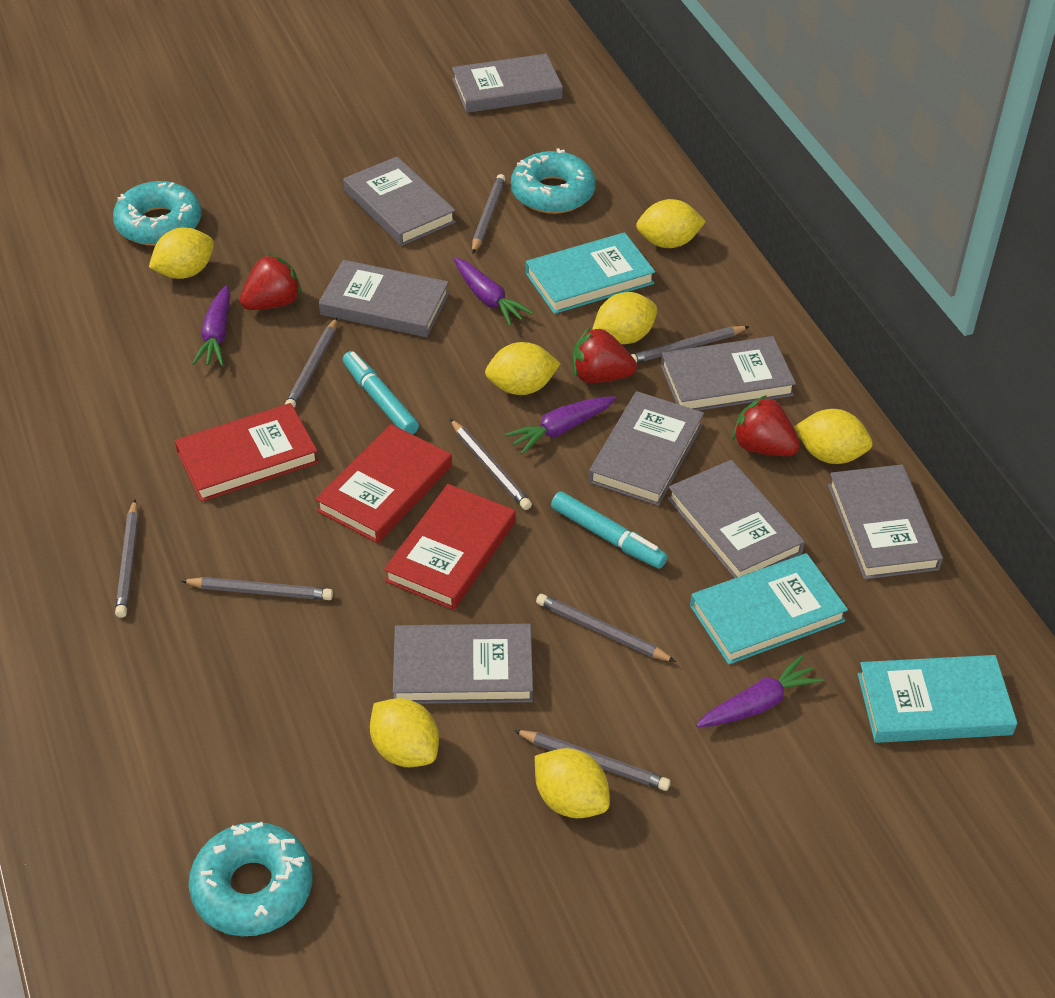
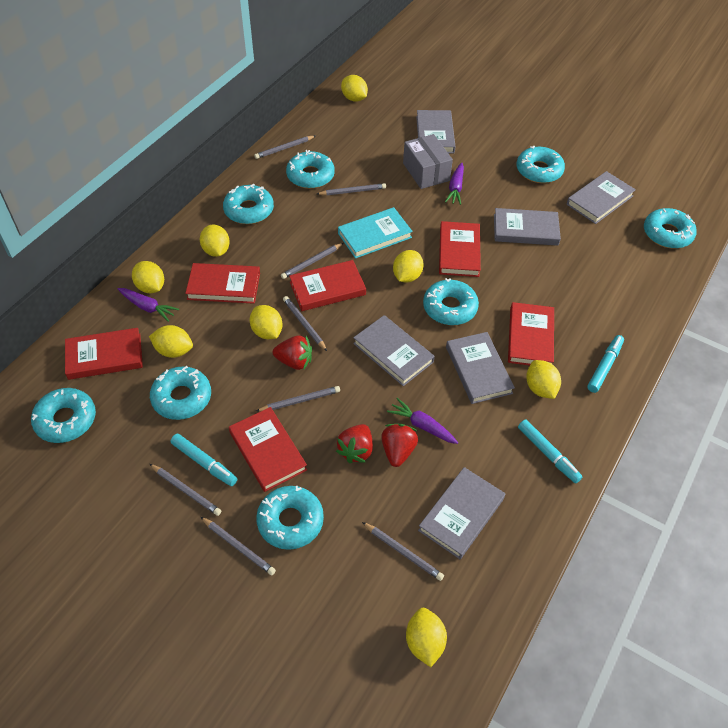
grey book: 8 -> 6
grey box: 0 -> 1
purple carrot: 4 -> 3
red book: 3 -> 6
turquoise book: 3 -> 1
turquoise donut: 3 -> 8
turquoise marker: 2 -> 3
yellow lemon: 7 -> 8

